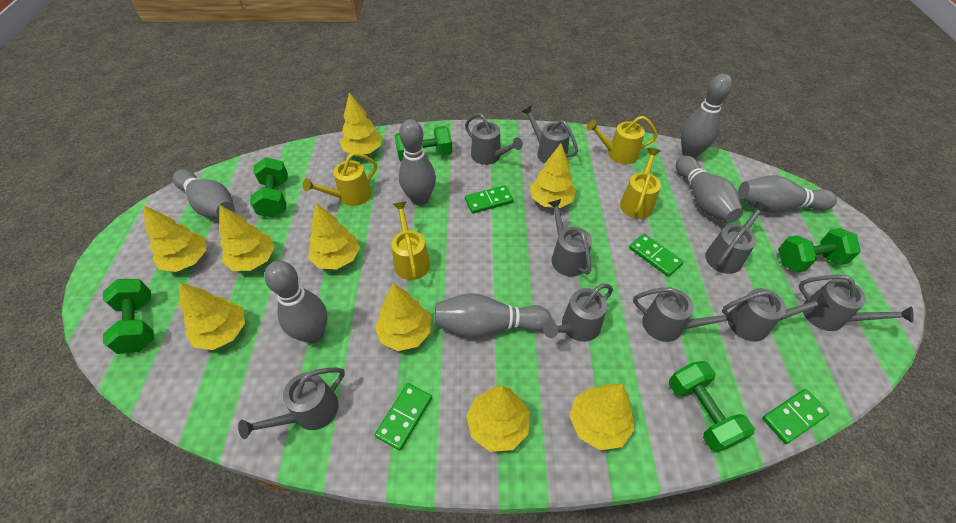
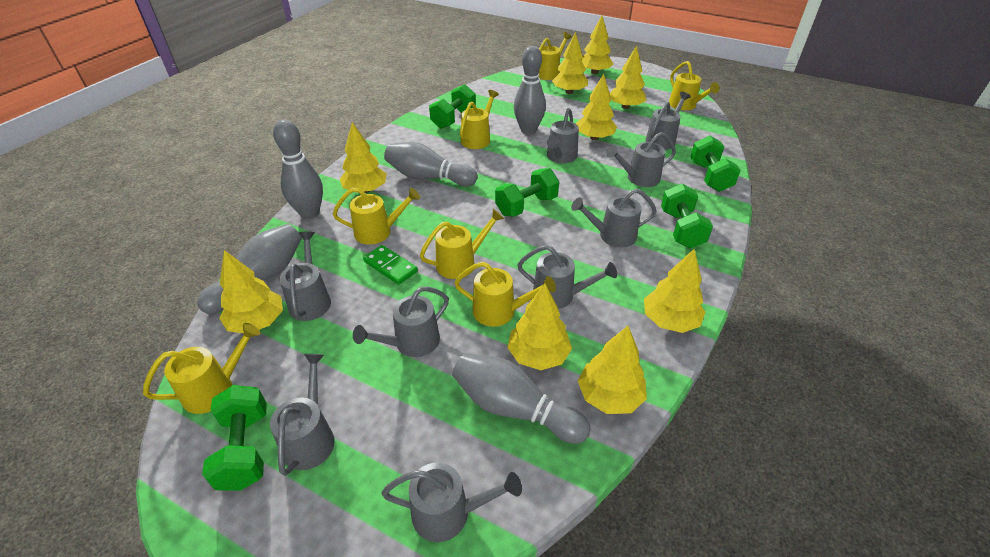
green domino: 4 -> 1
grey bowling pin: 7 -> 5
yellow watering can: 4 -> 7

